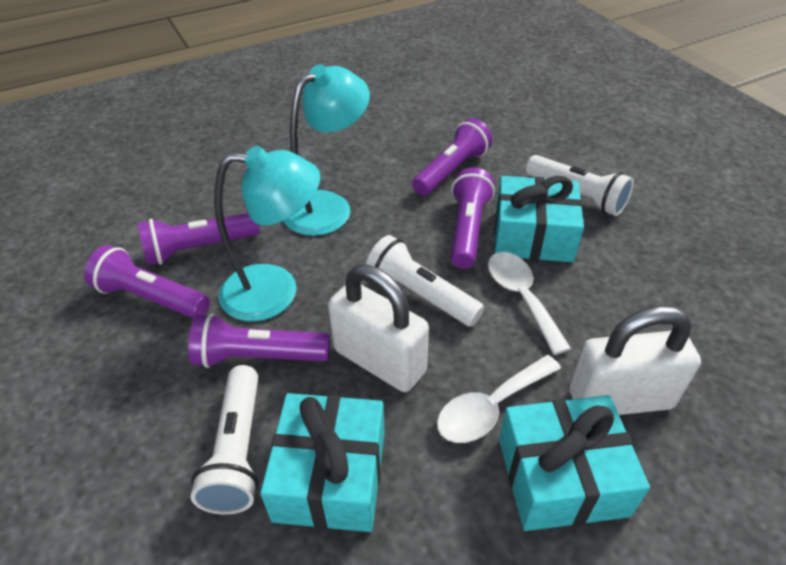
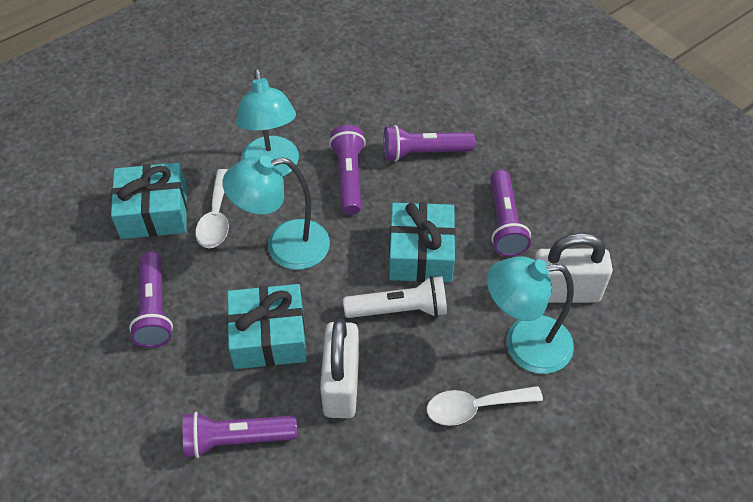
turquoise lamp: 2 -> 3
white flashlight: 3 -> 1

